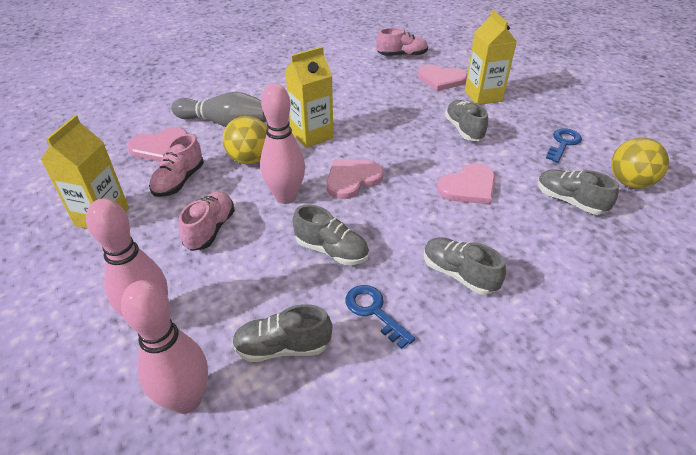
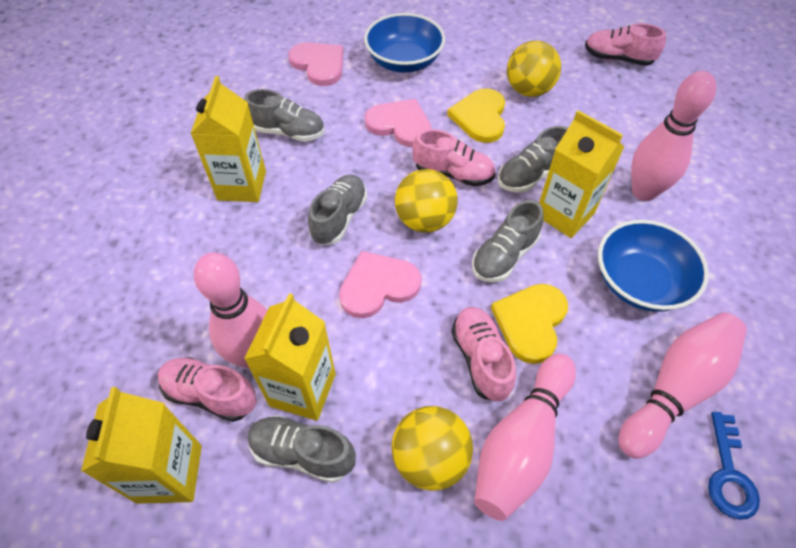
blue bowl: 0 -> 2
blue key: 2 -> 1
grey bowling pin: 1 -> 0
pink bowling pin: 3 -> 4
pink heart: 4 -> 3
pink shoe: 3 -> 4
yellow ball: 2 -> 3
yellow carton: 3 -> 4
yellow heart: 0 -> 2

